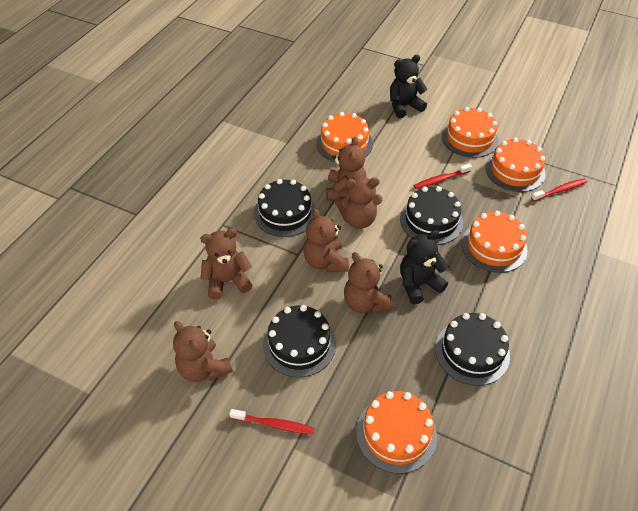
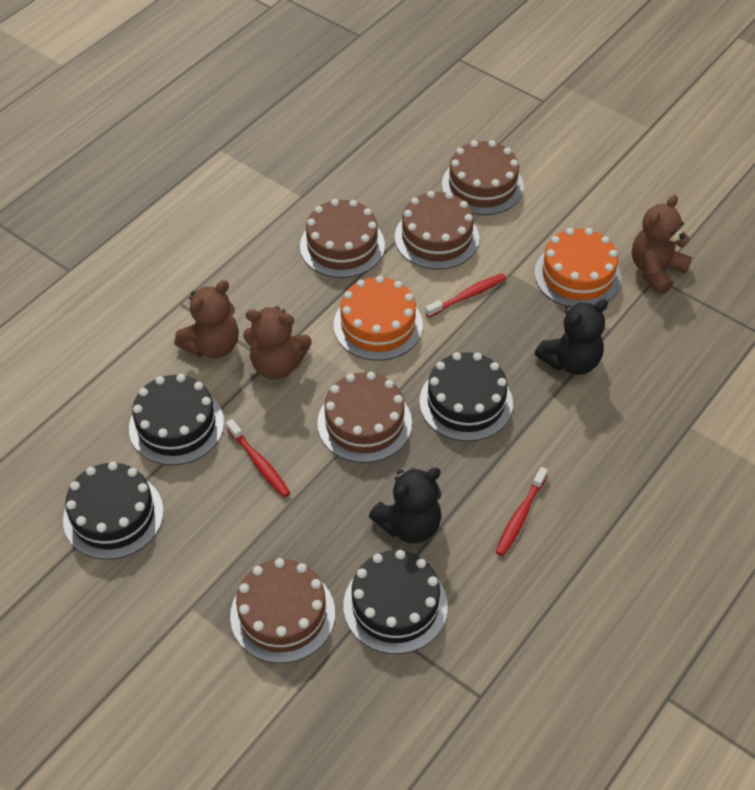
brown cake: 0 -> 5
brown teddy bear: 6 -> 3
orange cake: 5 -> 2

